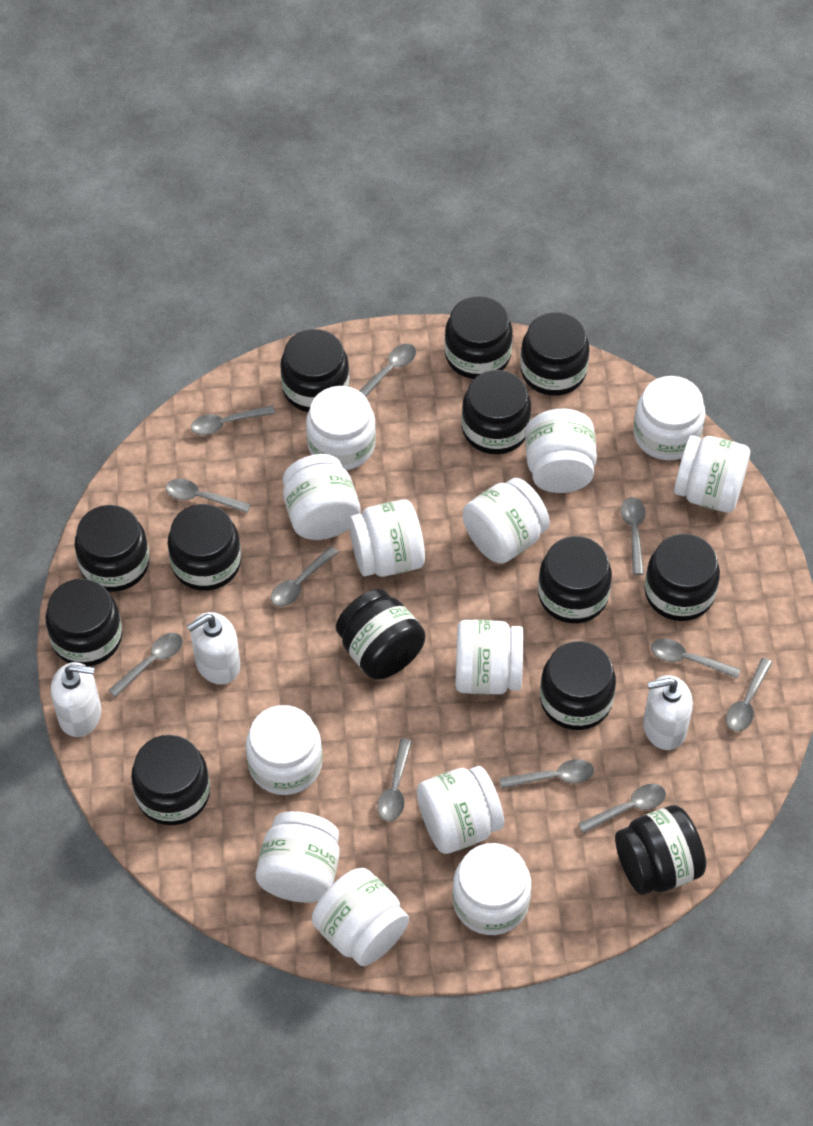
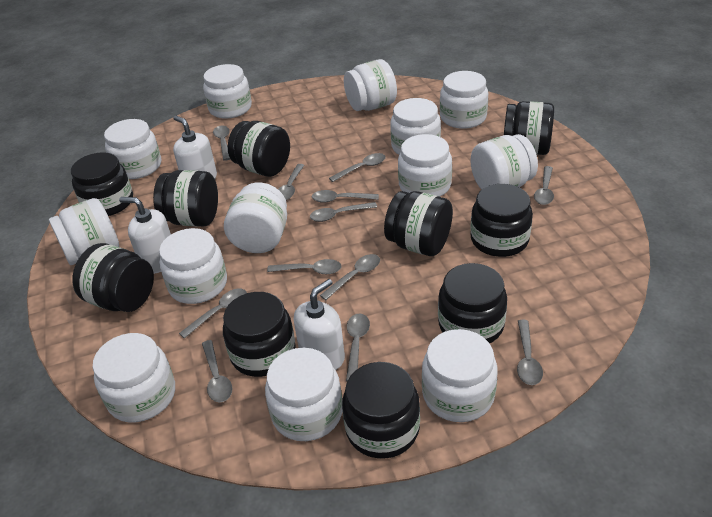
black jar: 13 -> 10
grey spoon: 11 -> 12

